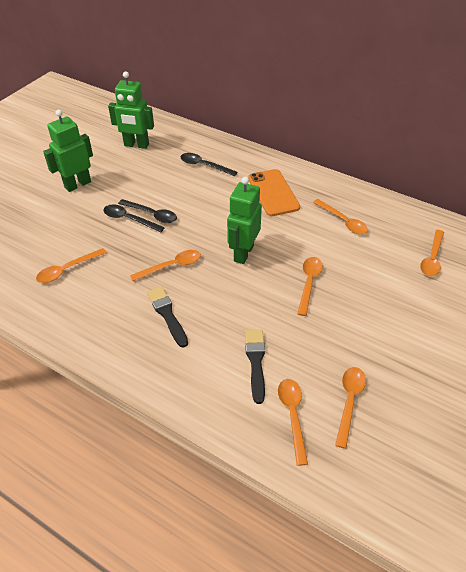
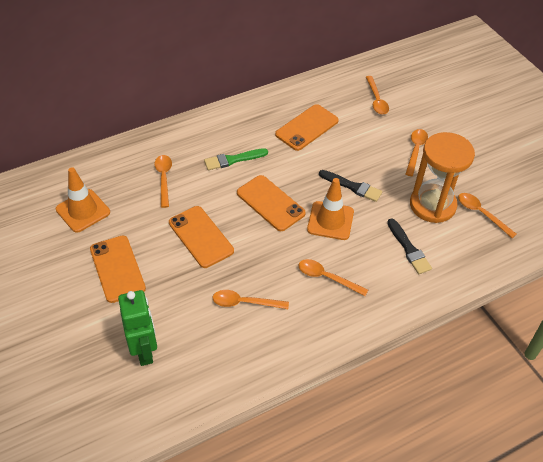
black spoon: 3 -> 0
green brush: 0 -> 1
green robot: 3 -> 1
orange hourglass: 0 -> 1
orange phone: 1 -> 4
orange spoon: 7 -> 6
orange traffic cone: 0 -> 2

